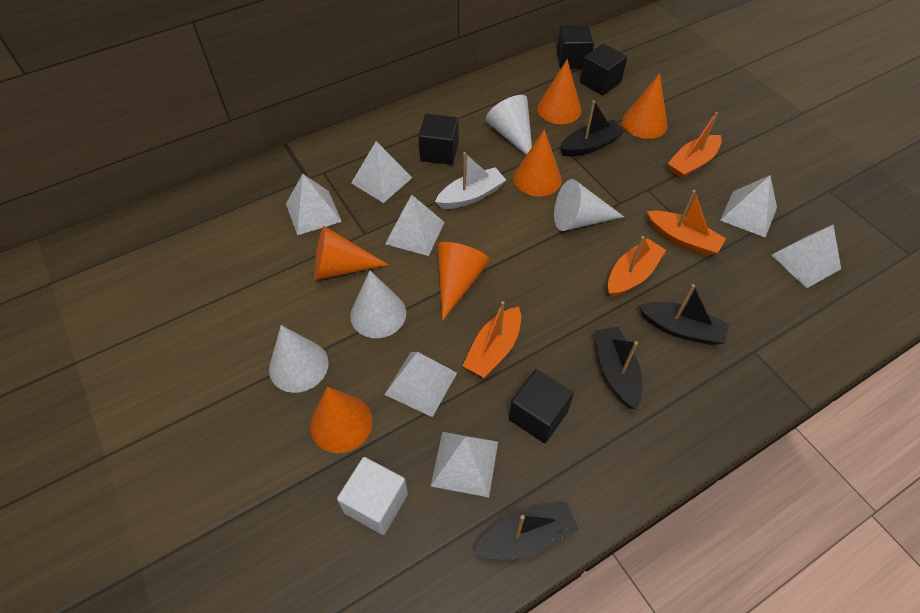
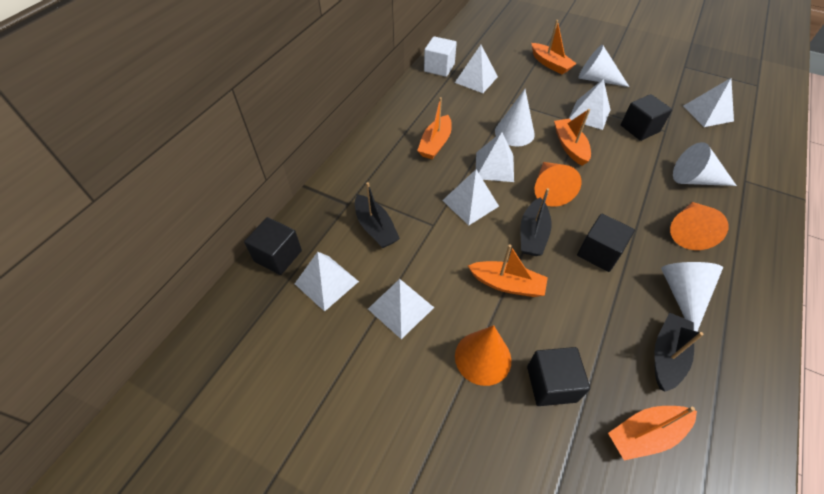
black boat: 4 -> 3
orange boat: 4 -> 5
orange cone: 6 -> 3
white boat: 1 -> 0

